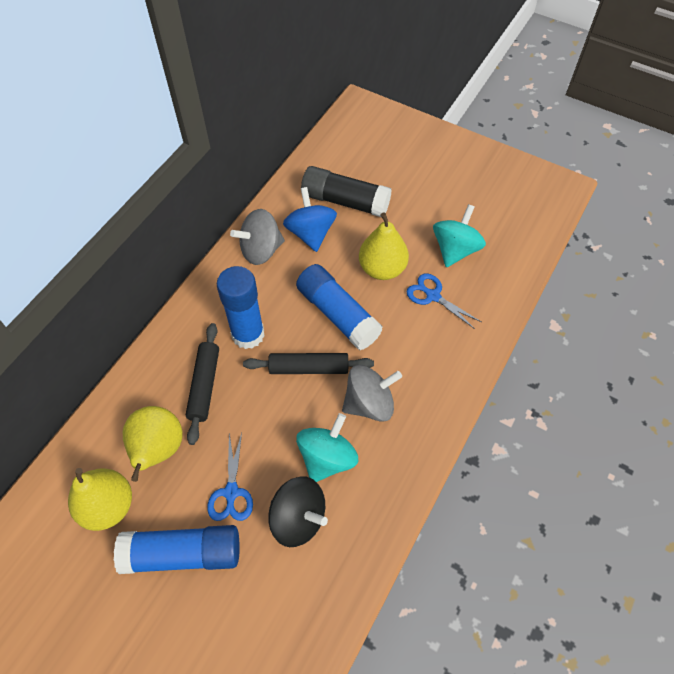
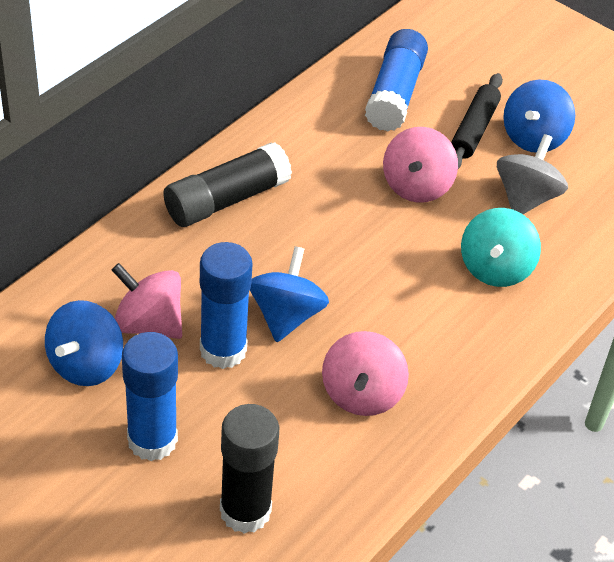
black glue stick: 1 -> 2
black rolling pin: 2 -> 1
black spinning top: 1 -> 0
blue scissors: 2 -> 0
blue spinning top: 1 -> 3
grey spinning top: 2 -> 1
pink spinning top: 0 -> 3
turquoise spinning top: 2 -> 1
yellow pear: 3 -> 0

